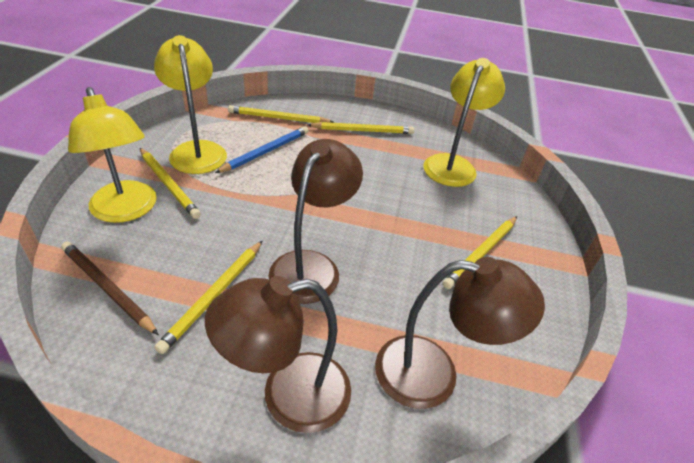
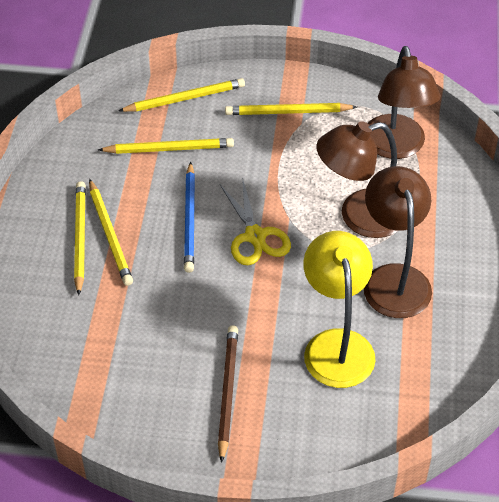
yellow lamp: 3 -> 1
yellow scissors: 0 -> 1

